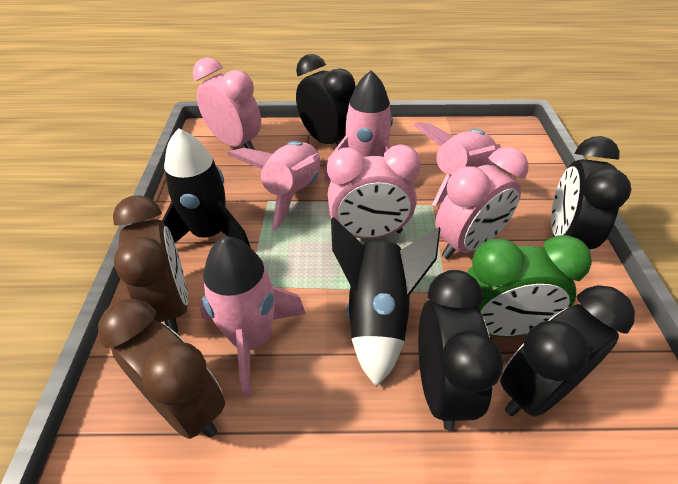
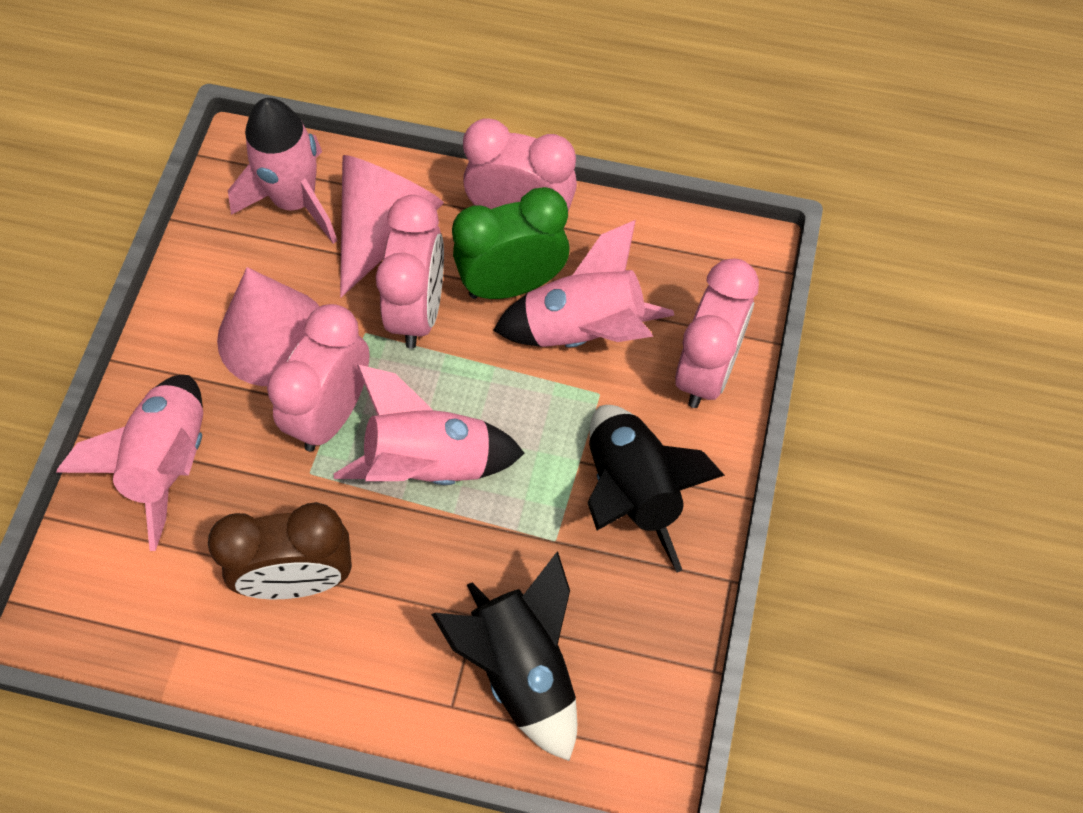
black clock: 4 -> 0
brown clock: 2 -> 1
pink clock: 3 -> 4
pink cone: 0 -> 2

